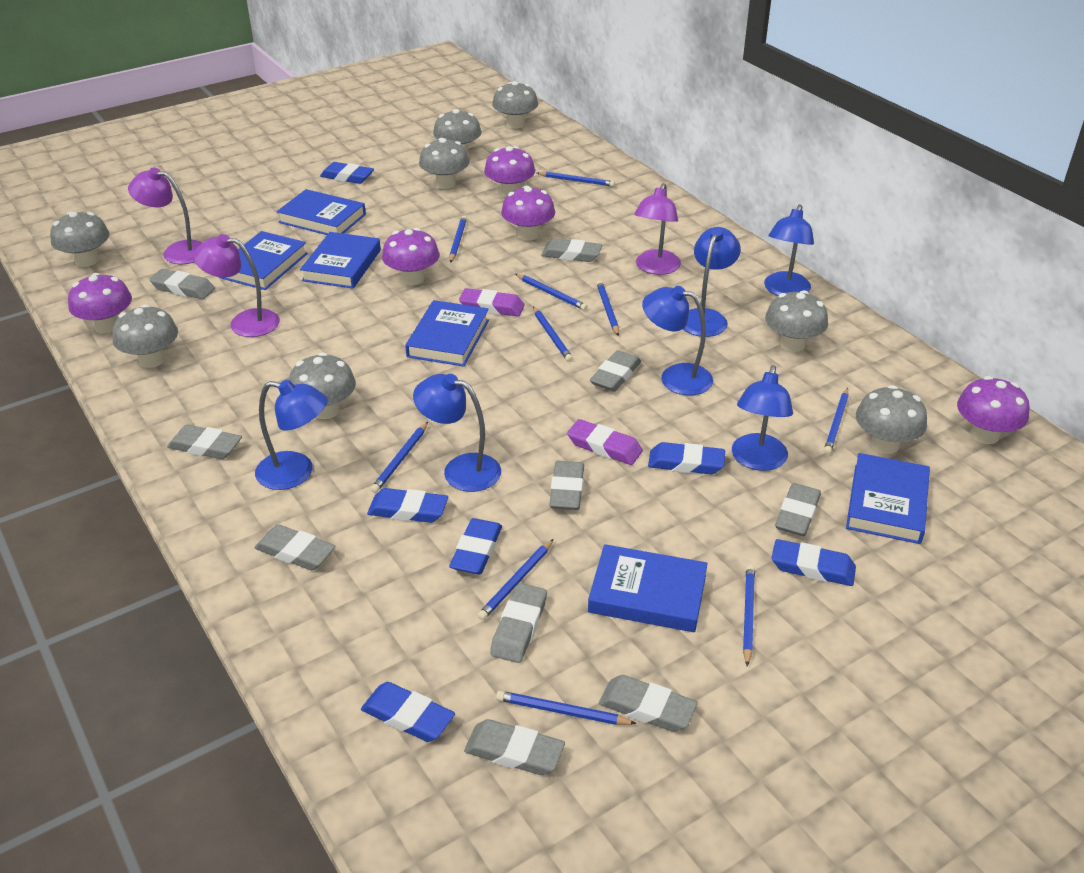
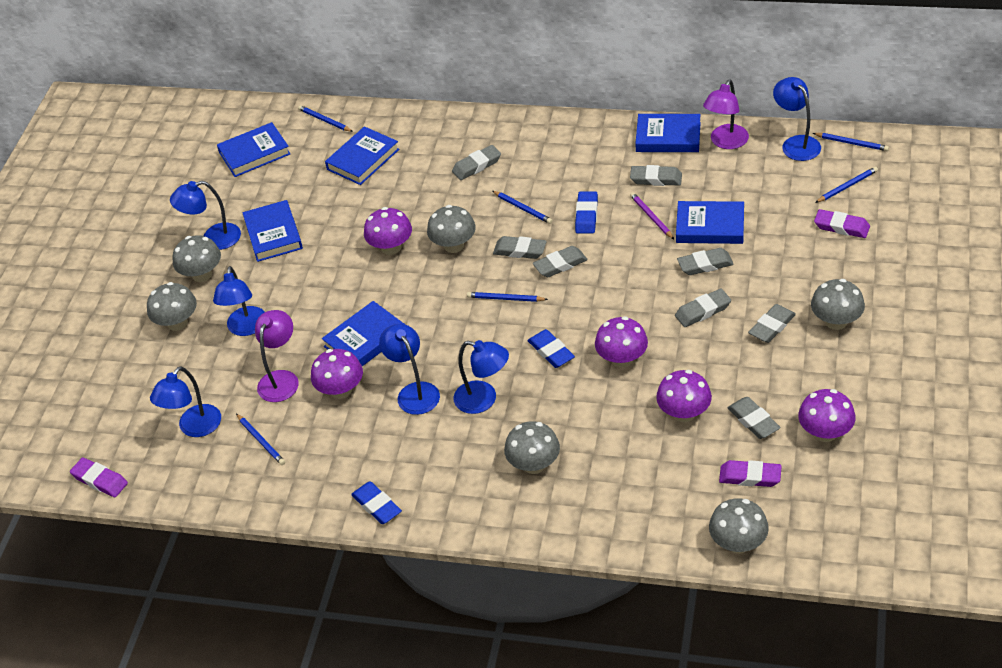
blue eraser: 6 -> 3
blue pencil: 10 -> 6
grey eraser: 10 -> 8
grey mushroom: 8 -> 6
purple eraser: 2 -> 3
purple lamp: 3 -> 2
purple pencil: 0 -> 1

